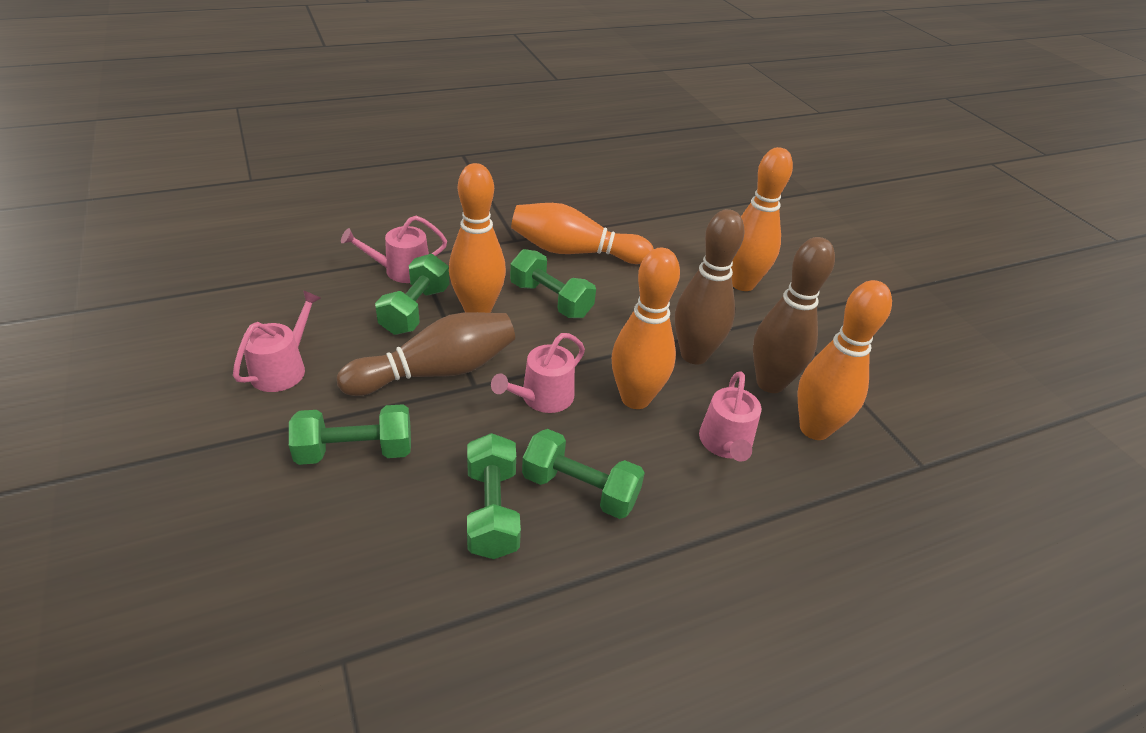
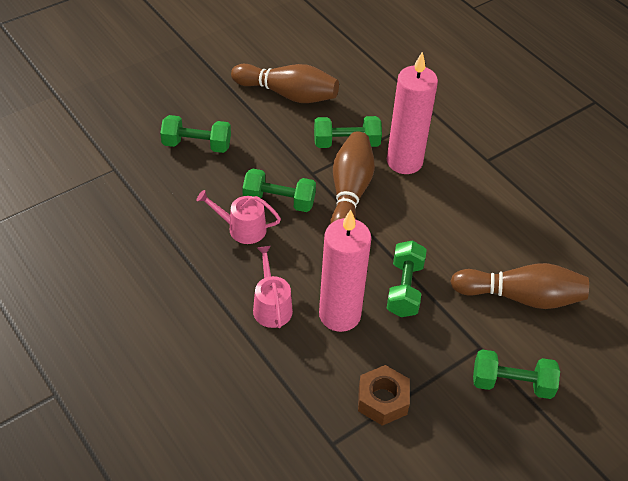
brown nut: 0 -> 1
orange bowling pin: 5 -> 0
pink candle: 0 -> 2
pink watering can: 4 -> 2

